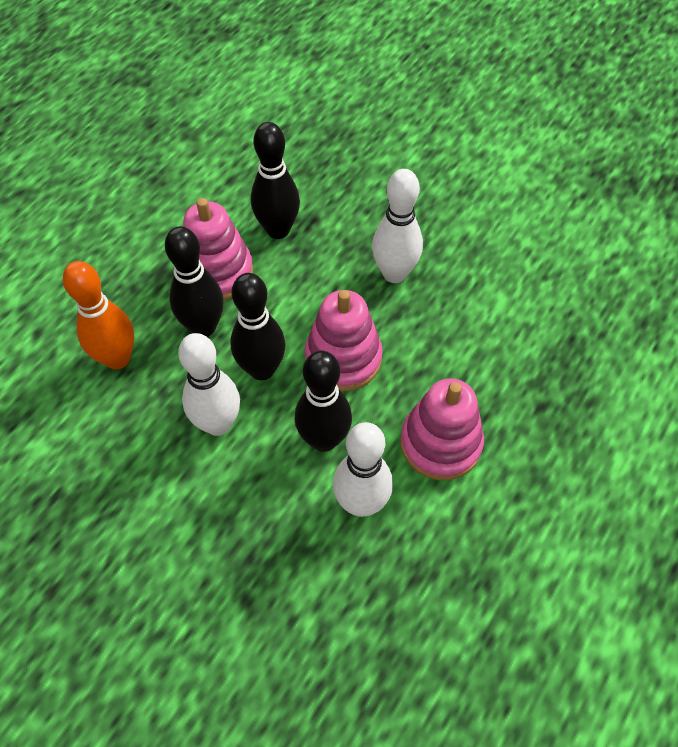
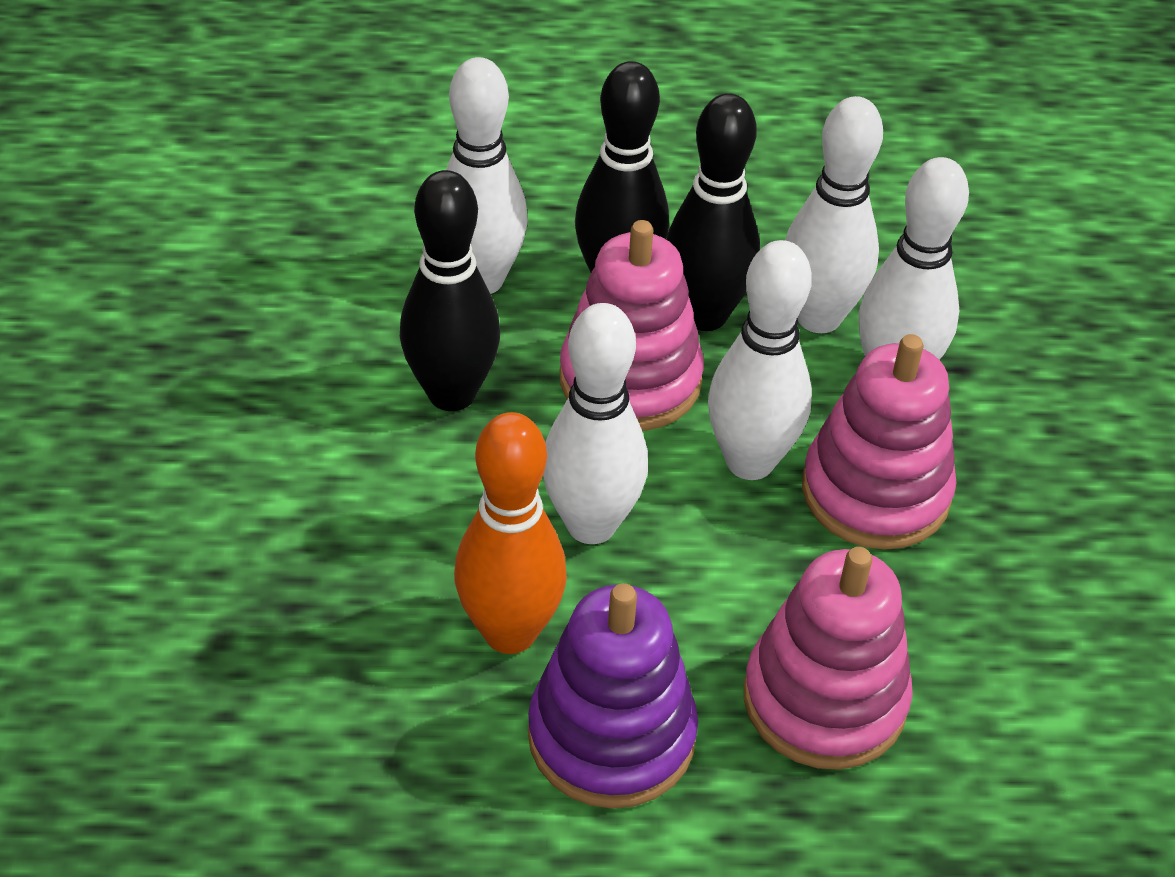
black bowling pin: 4 -> 3
purple stacking toy: 0 -> 1
white bowling pin: 3 -> 5

